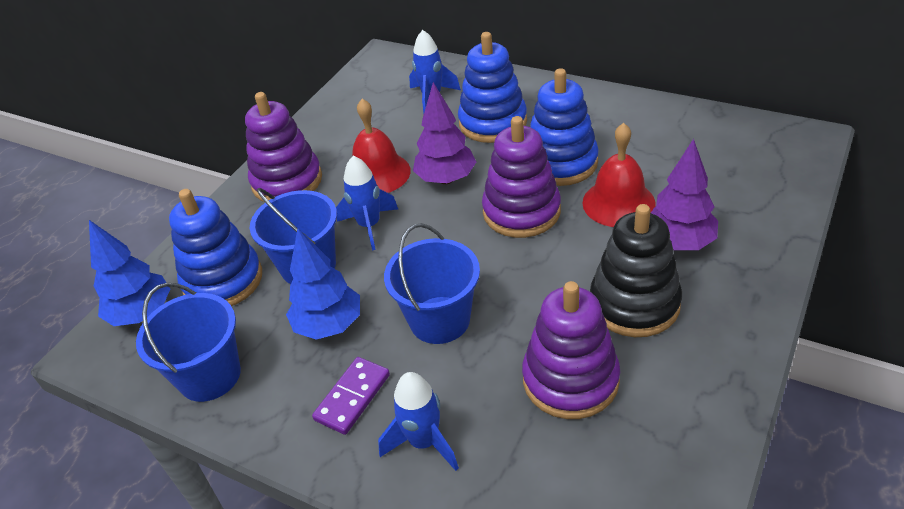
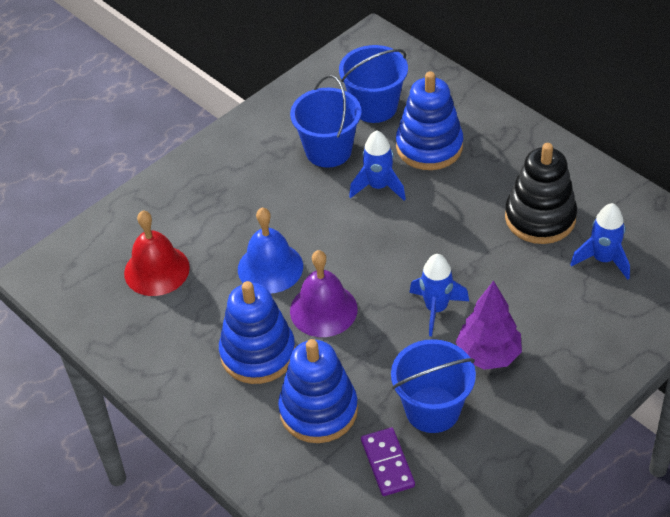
blue bell: 0 -> 1
blue tree: 2 -> 0
purple bell: 0 -> 1
purple stacking toy: 3 -> 0
purple tree: 2 -> 1
red bell: 2 -> 1

